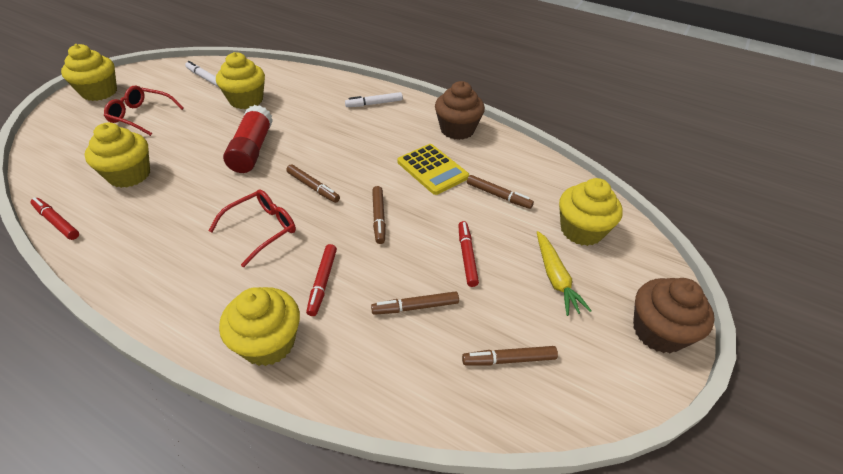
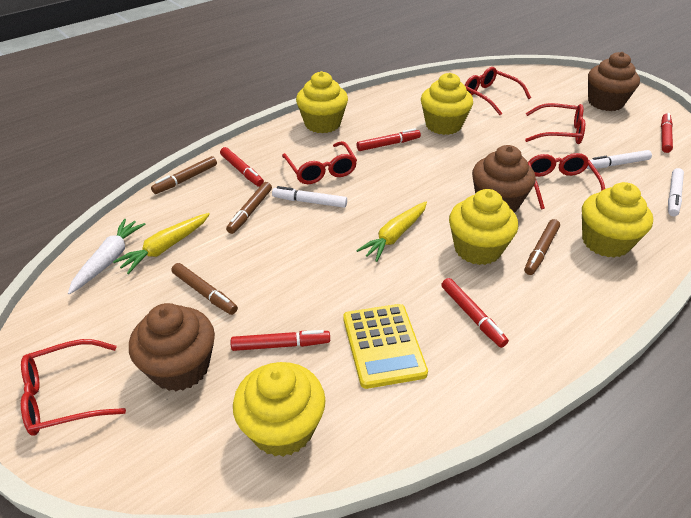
brown cupcake: 2 -> 3
brown marker: 5 -> 4
red glasses: 2 -> 5
red glue stick: 1 -> 0
red marker: 3 -> 5
white carrot: 0 -> 1
white marker: 2 -> 3
yellow carrot: 1 -> 2

